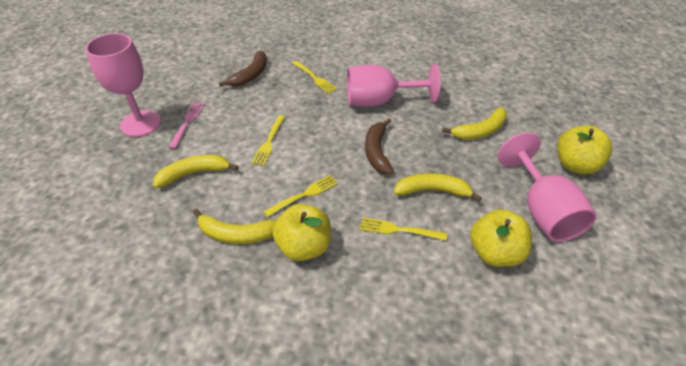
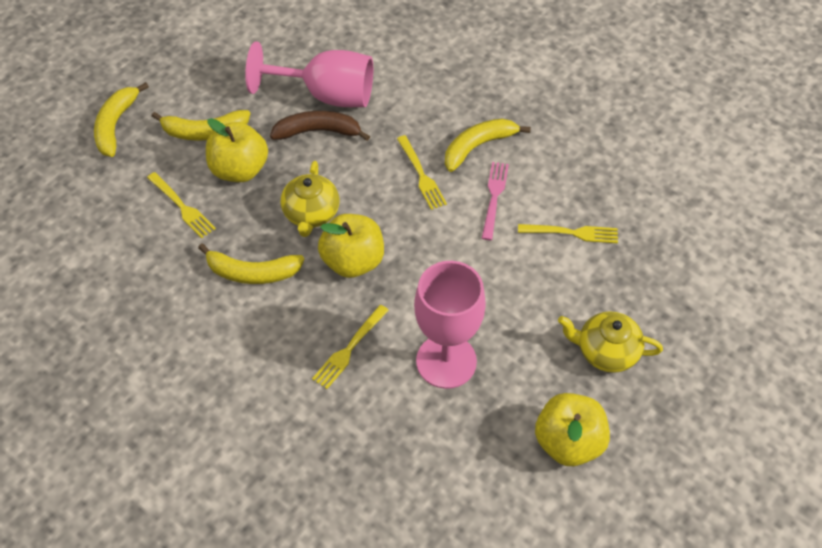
brown banana: 2 -> 1
pink goblet: 3 -> 2
yellow teapot: 0 -> 2

